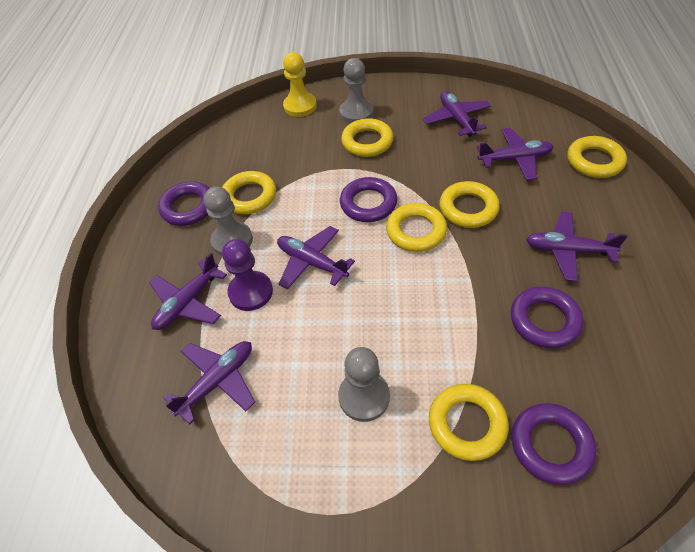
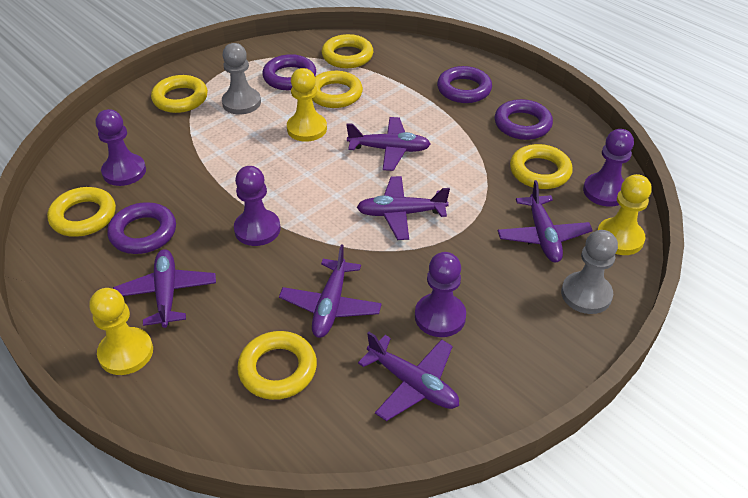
grey pawn: 3 -> 2
purple pawn: 1 -> 4
yellow pawn: 1 -> 3

